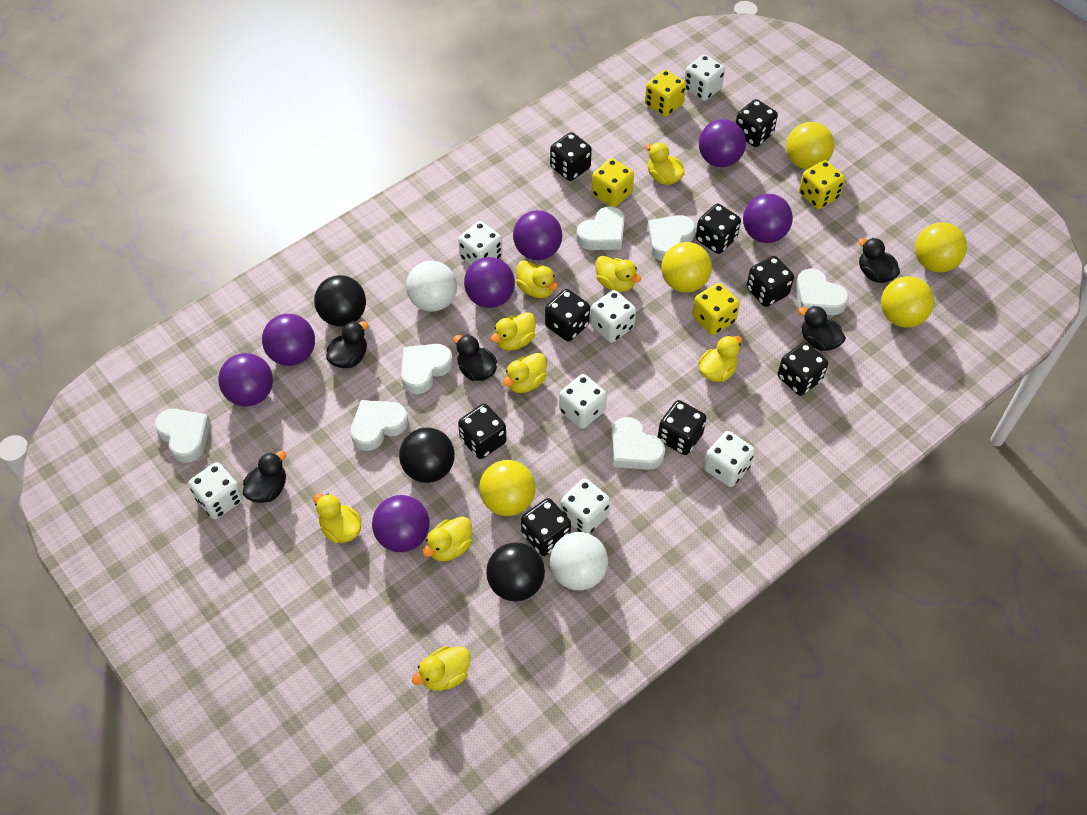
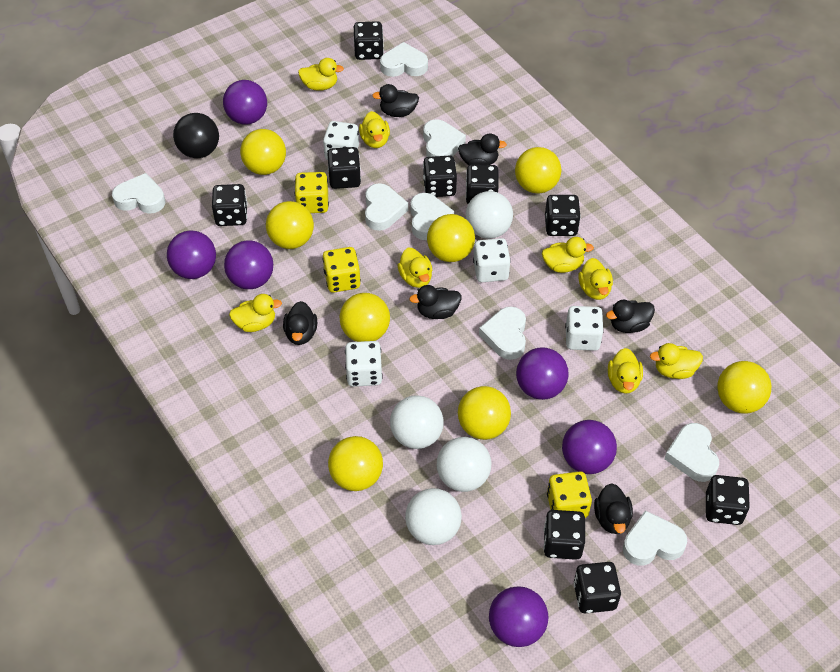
black ball: 3 -> 1
black duck: 5 -> 6
purple ball: 7 -> 6
white ball: 2 -> 4
white dice: 7 -> 4
white heart: 7 -> 8
yellow ball: 5 -> 8
yellow dice: 4 -> 3
yellow duck: 9 -> 8

